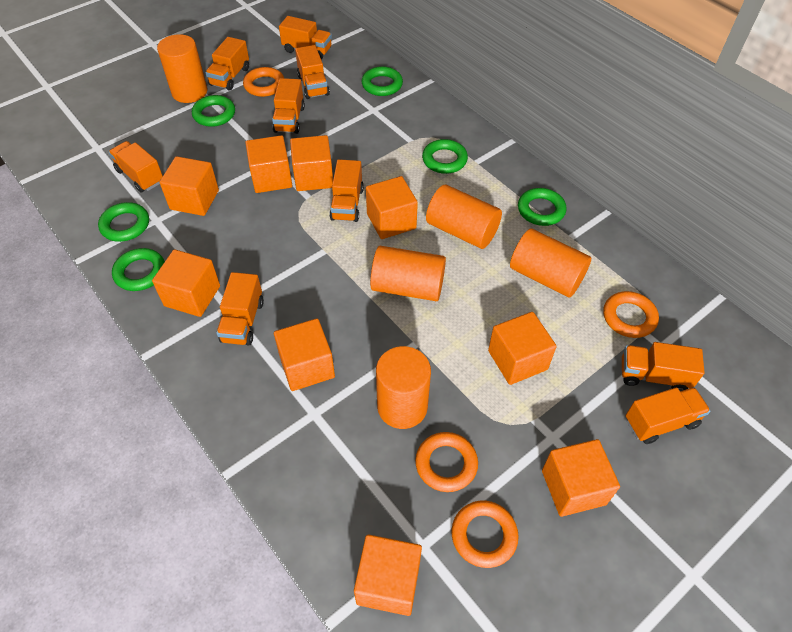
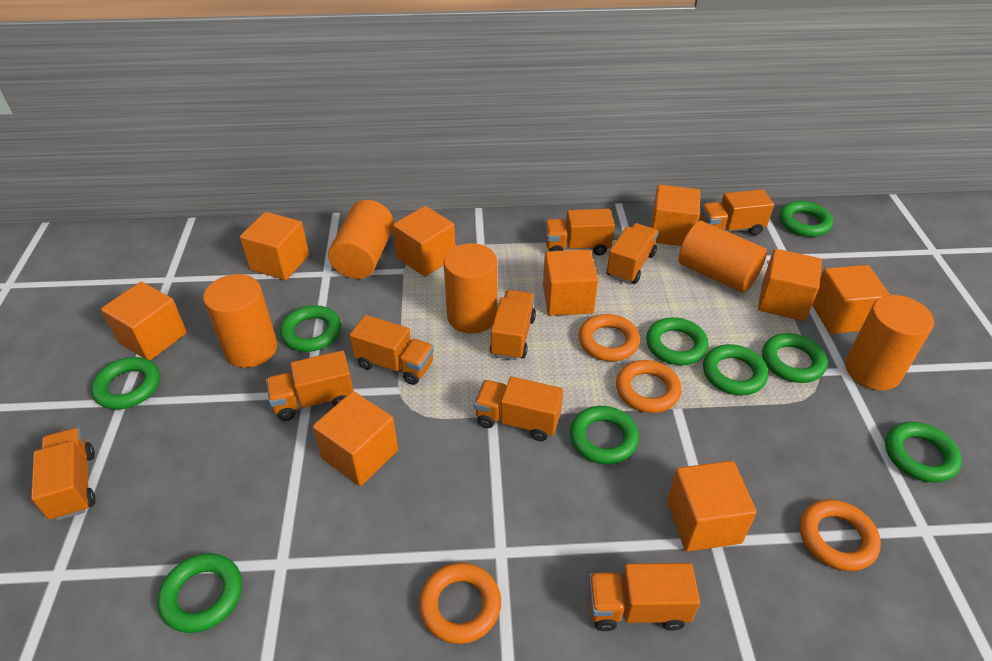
green ring: 6 -> 9

